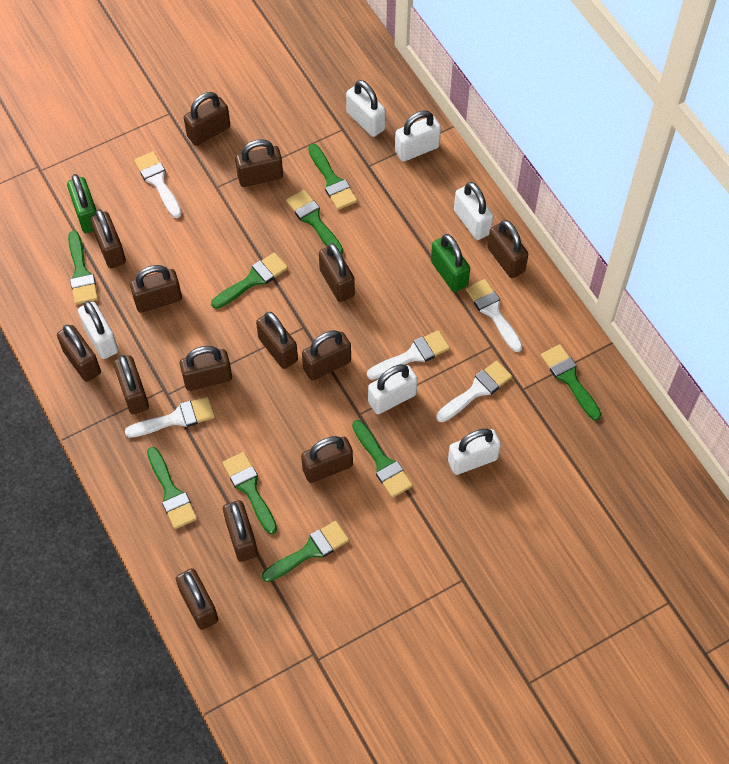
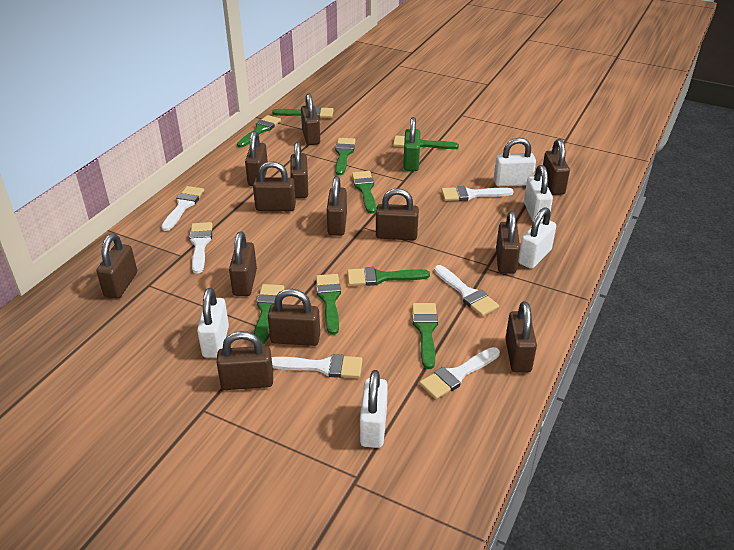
brown padlock: 14 -> 13
green padlock: 2 -> 1
white brush: 5 -> 6
white padlock: 6 -> 5

